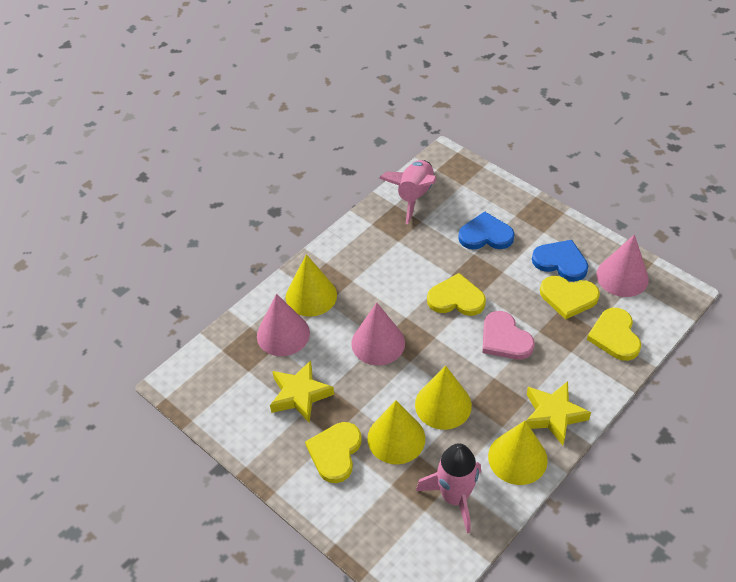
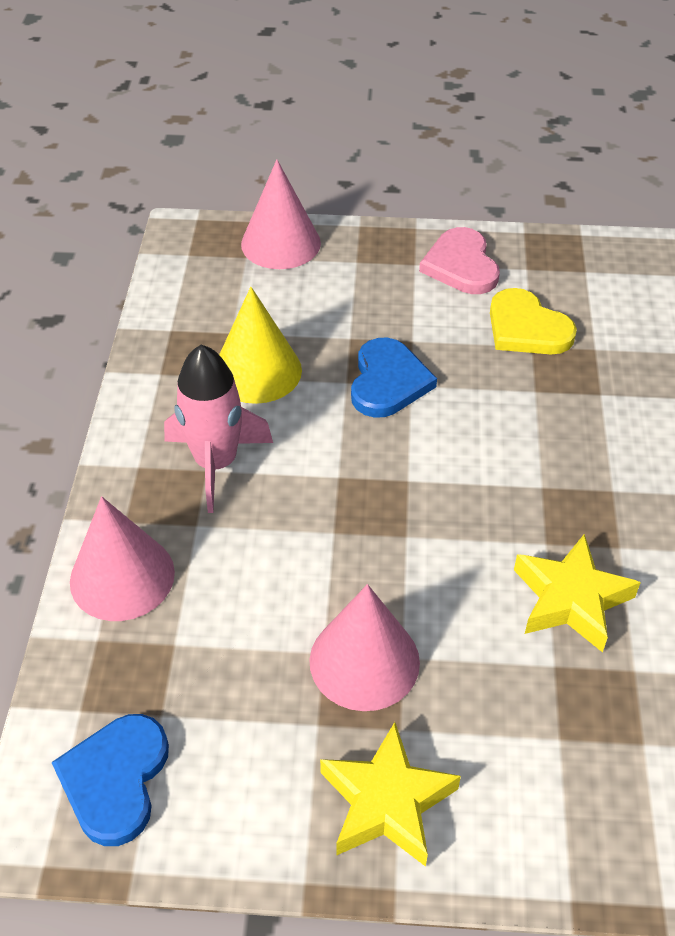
pink rocket: 2 -> 1
yellow cone: 4 -> 1
yellow heart: 4 -> 1

